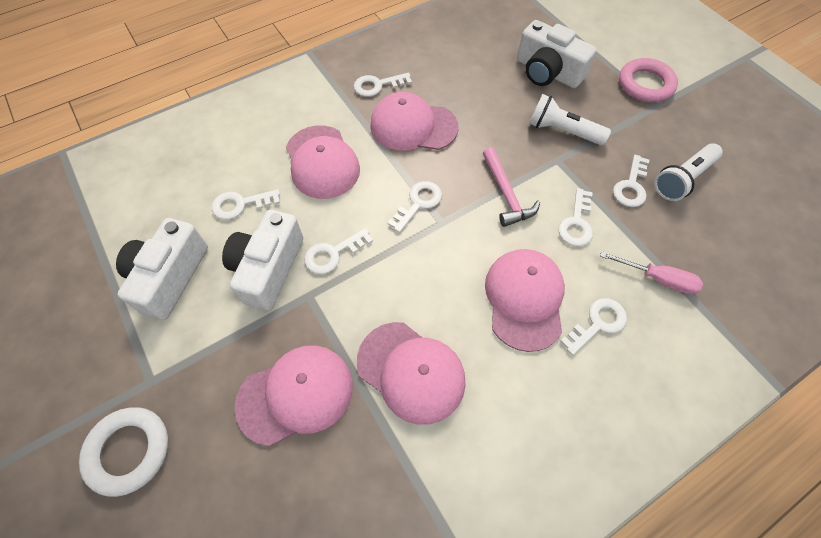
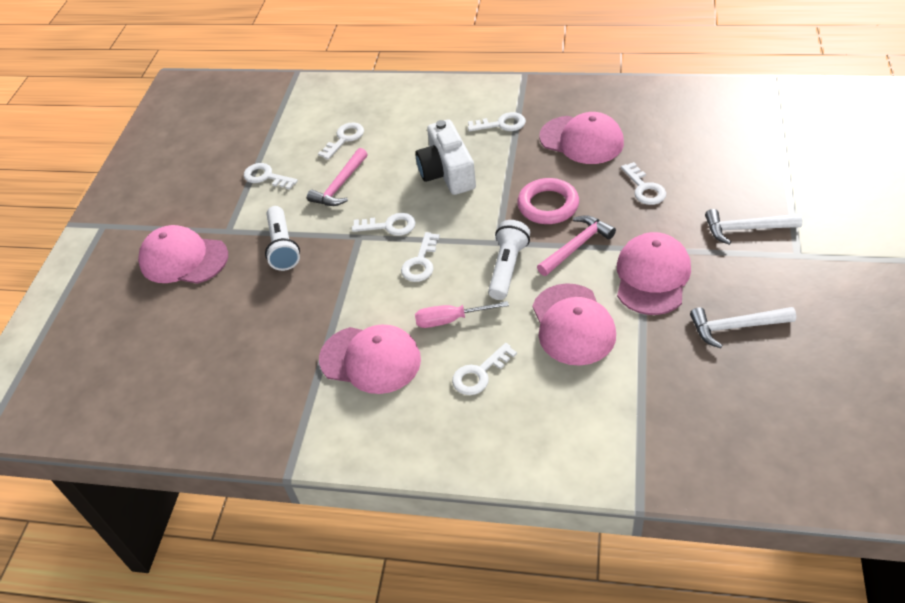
pink hammer: 1 -> 2
white camera: 3 -> 1
white hammer: 0 -> 2
white ring: 1 -> 0

